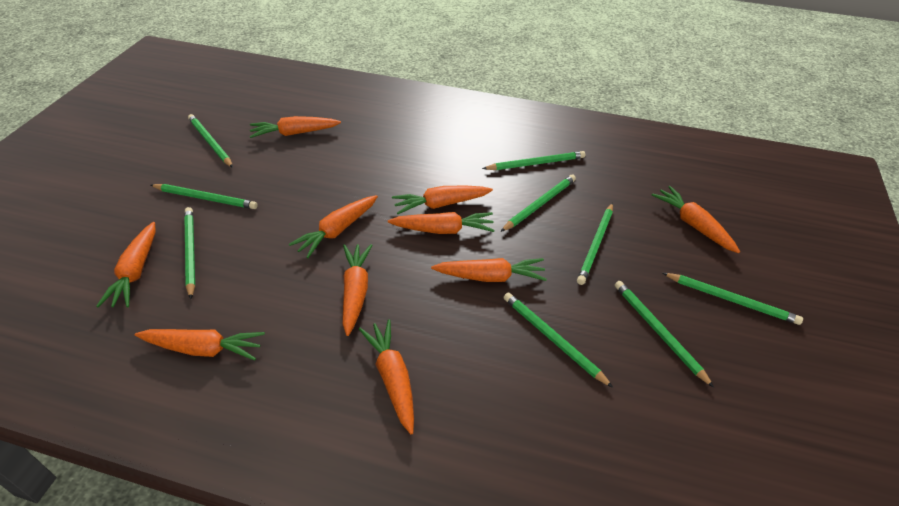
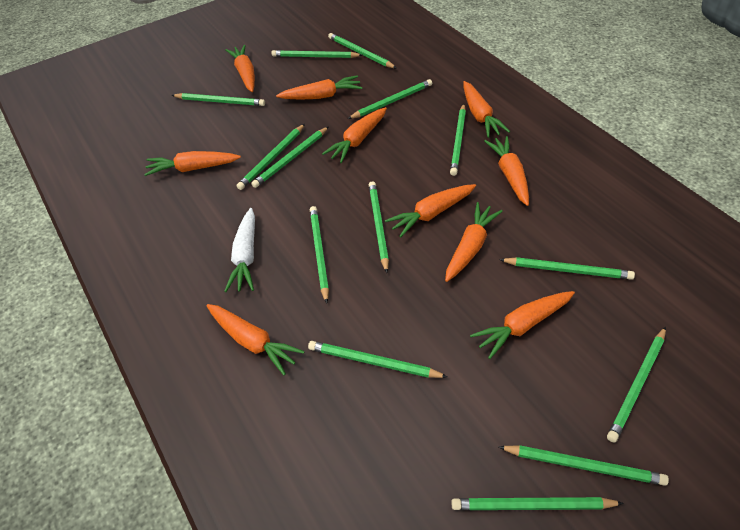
green pencil: 9 -> 14
white carrot: 0 -> 1

